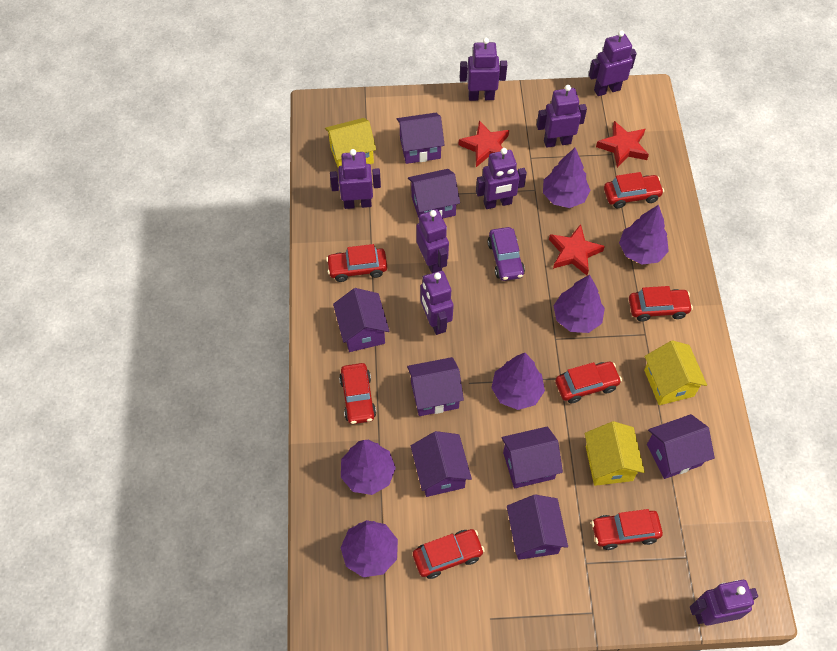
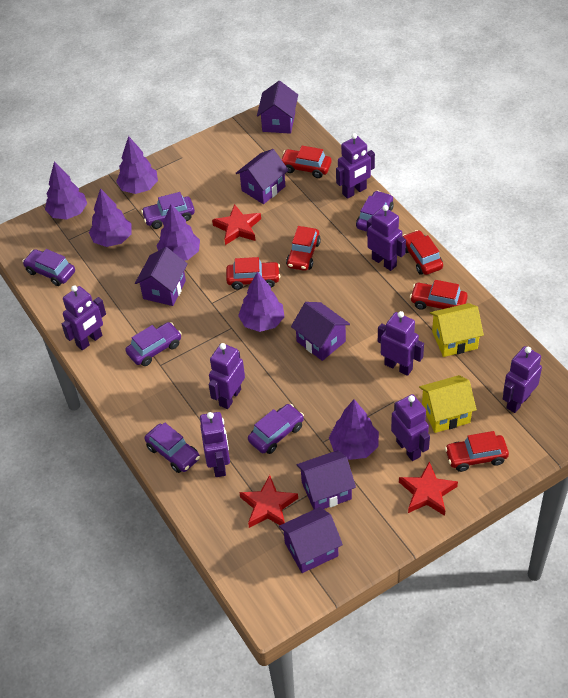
purple car: 1 -> 6
purple house: 8 -> 6
red car: 7 -> 6
yellow house: 3 -> 2

